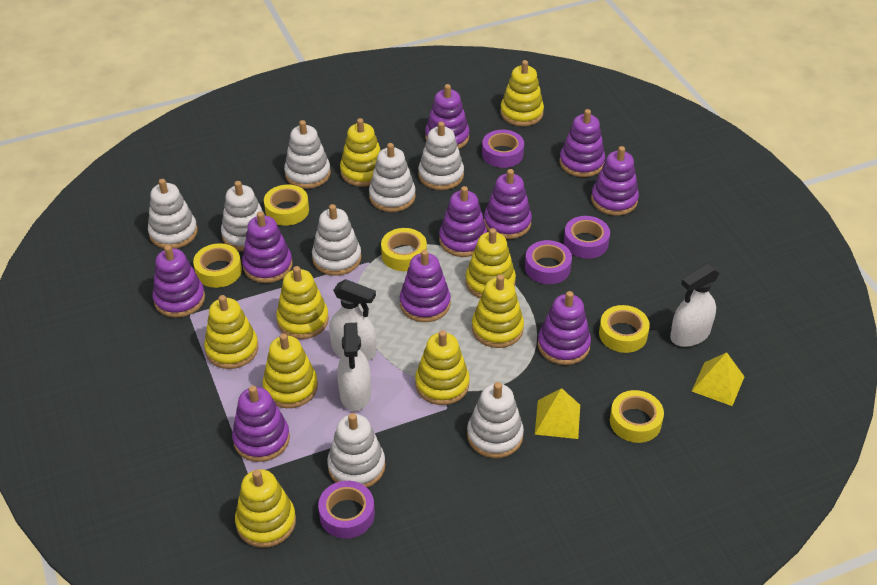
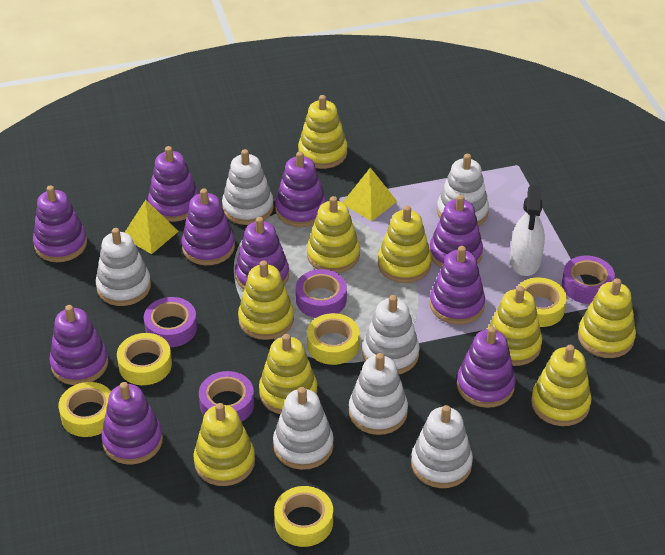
white spray bottle: 3 -> 1
white stacking toy: 8 -> 7

